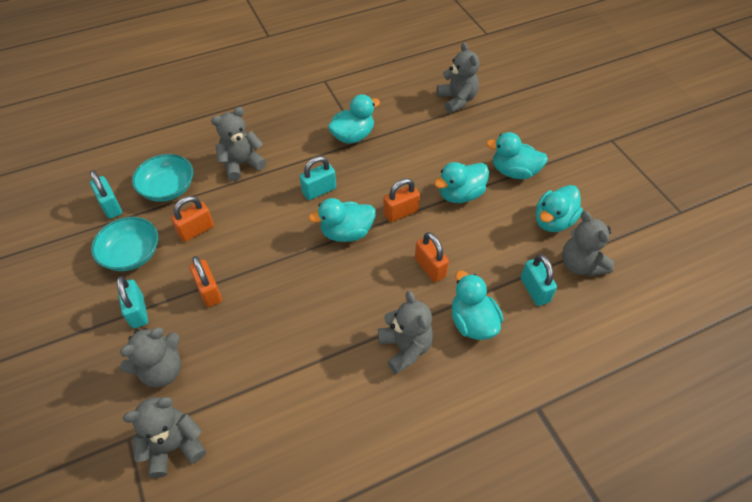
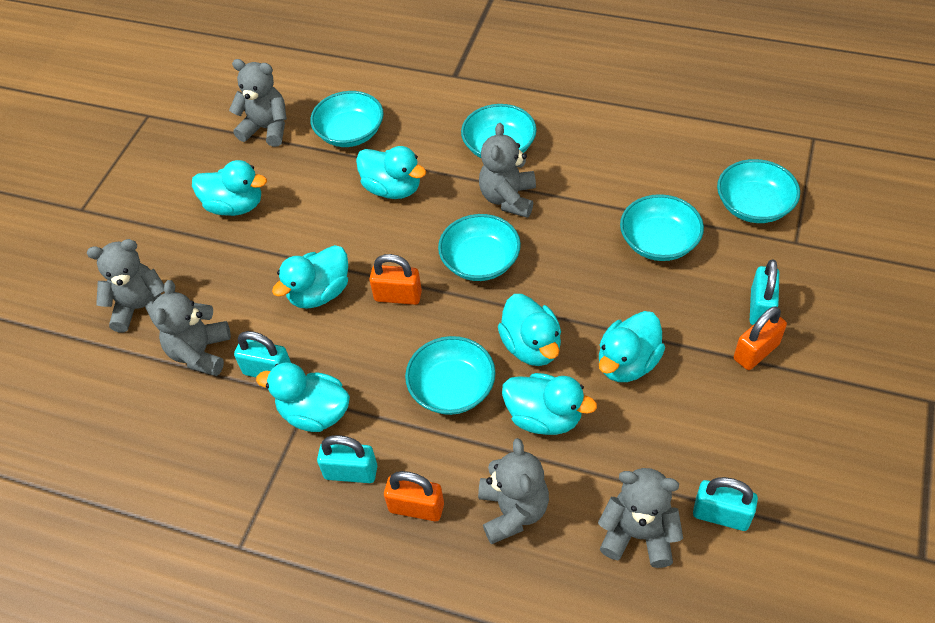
orange padlock: 4 -> 3
turquoise bowl: 2 -> 6
turquoise duck: 6 -> 7

